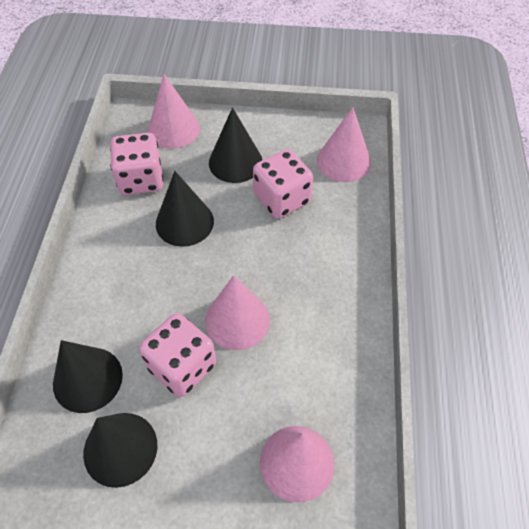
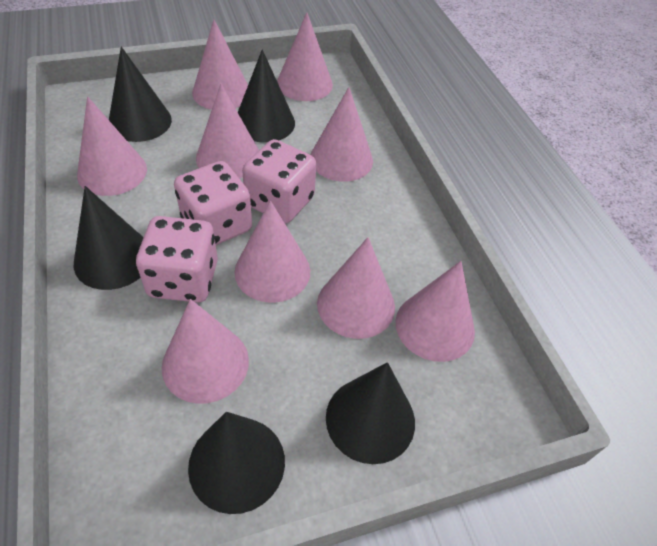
black cone: 4 -> 5
pink cone: 4 -> 9

